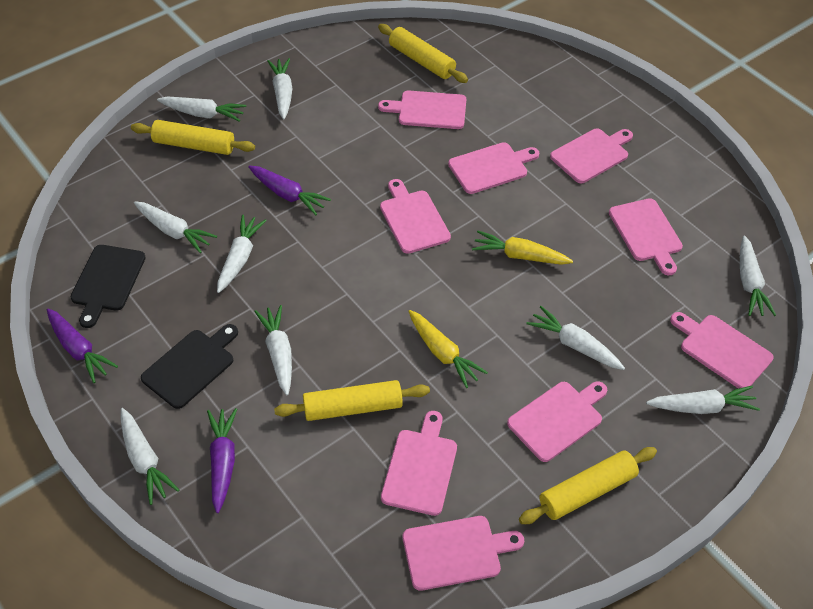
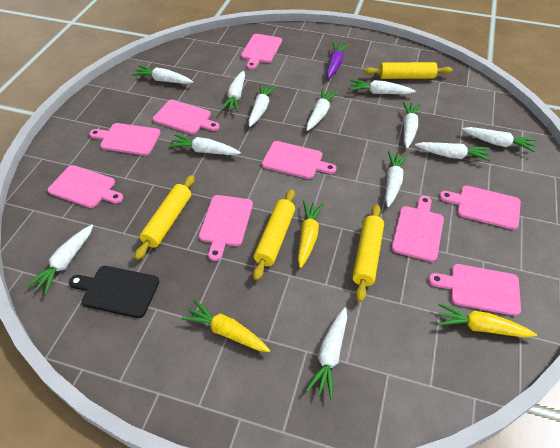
black cutting board: 2 -> 1
purple carrot: 3 -> 1
white carrot: 9 -> 12
yellow carrot: 2 -> 3

